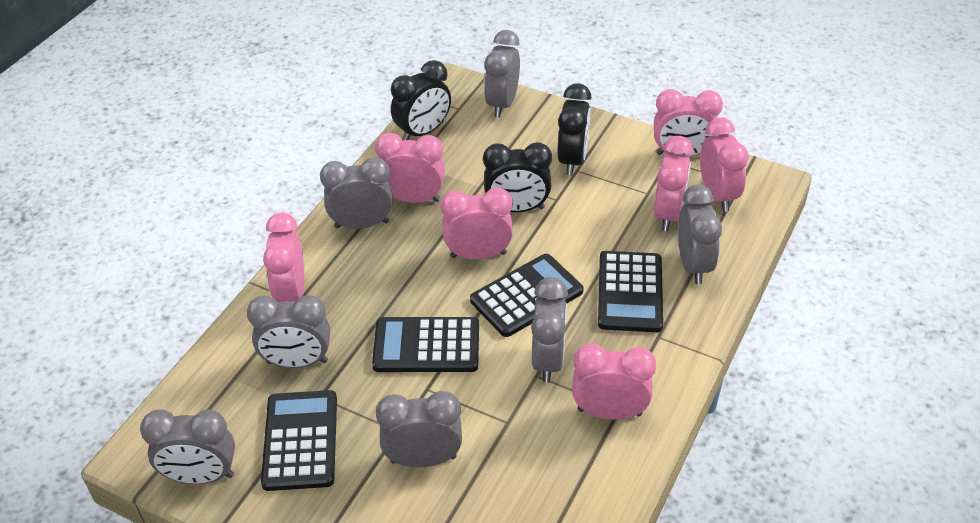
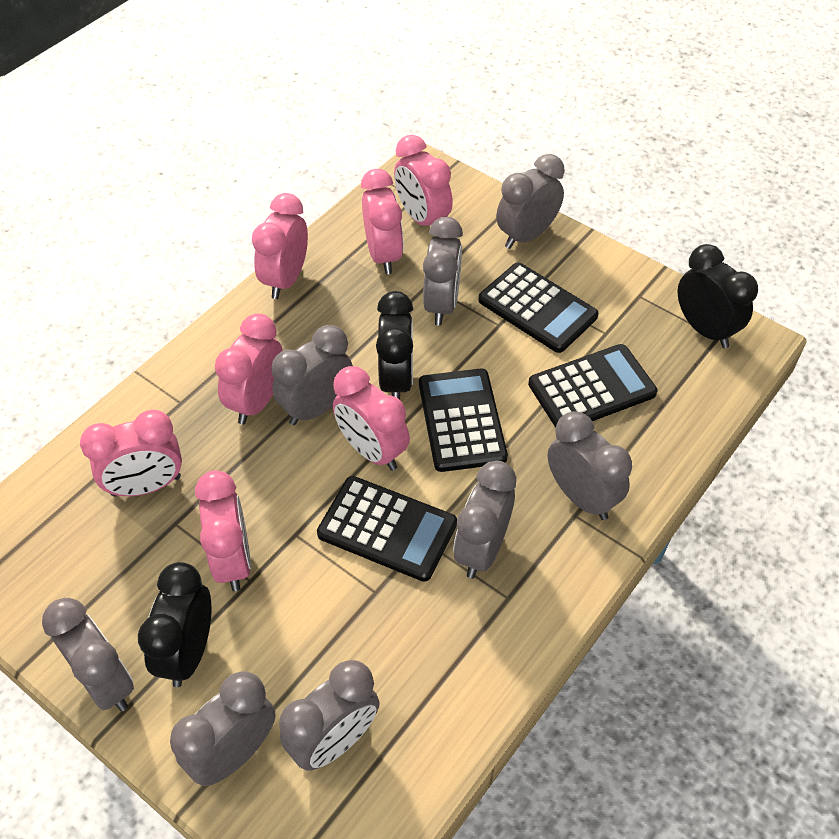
grey clock: 7 -> 8

